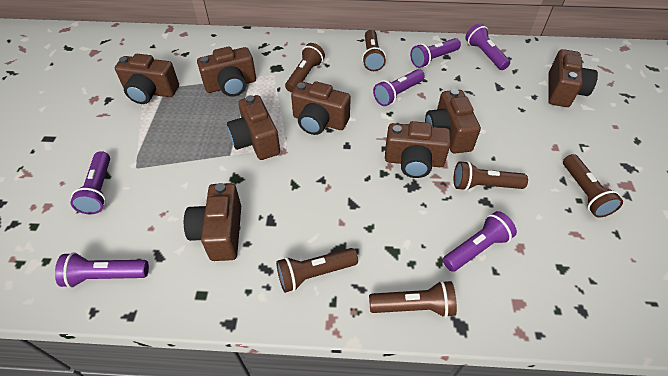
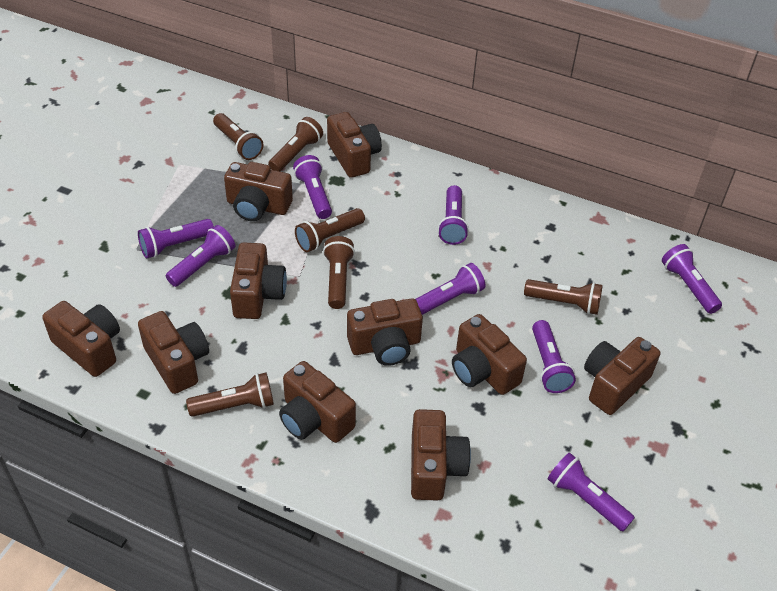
brown camera: 8 -> 10
purple flashlight: 6 -> 8

